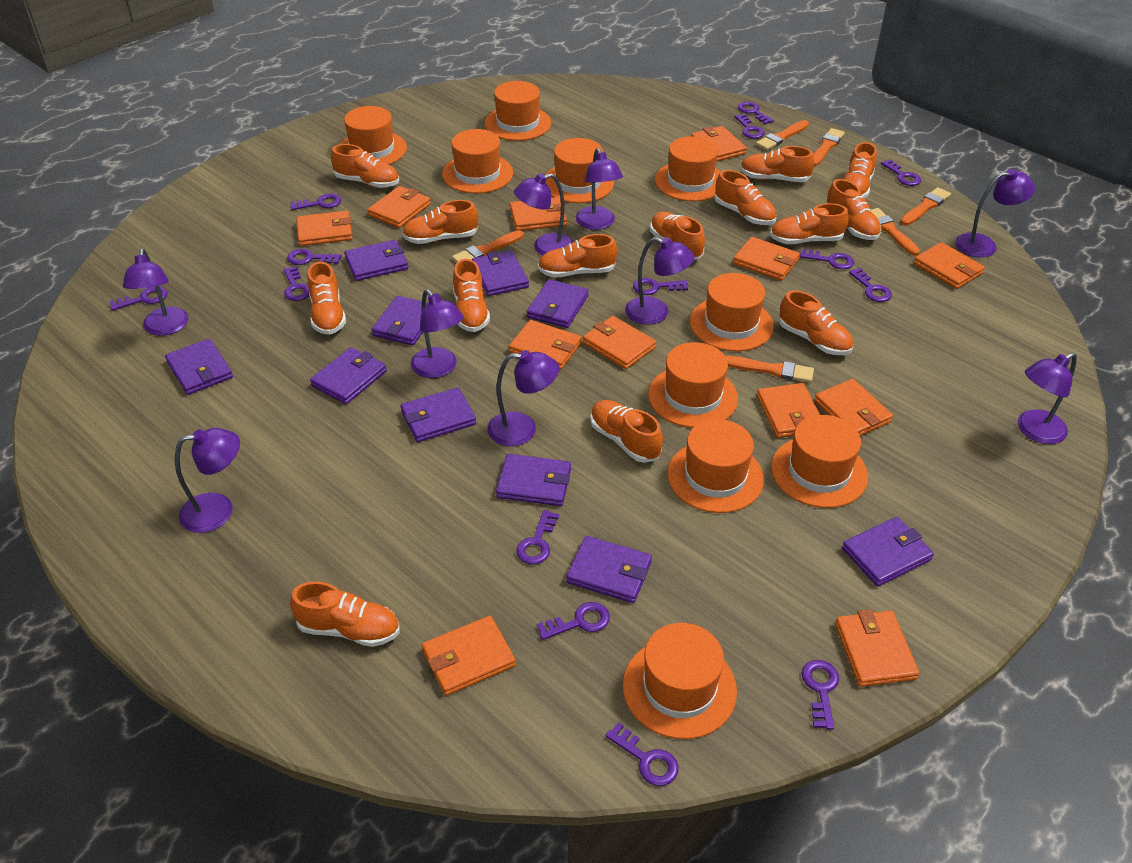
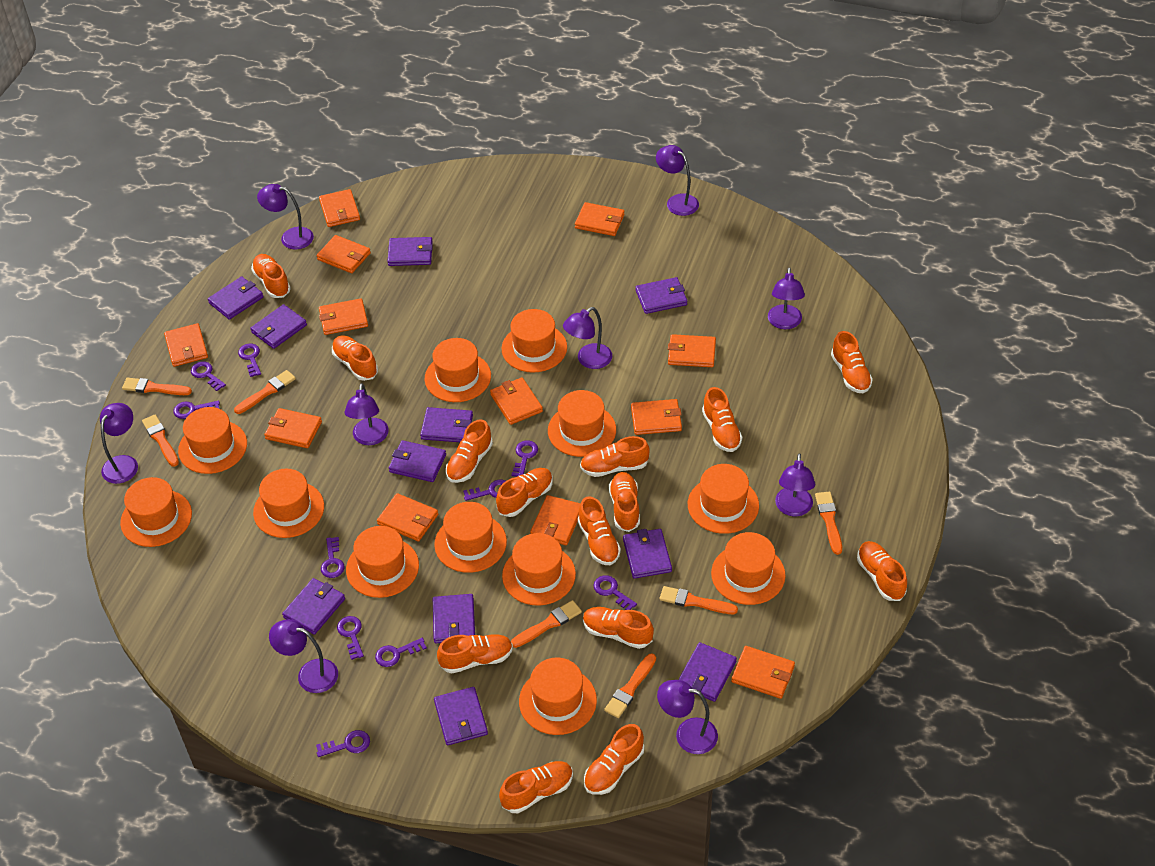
orange brush: 6 -> 7
orange hat: 10 -> 12
purple key: 14 -> 10
purple wallet: 10 -> 11

